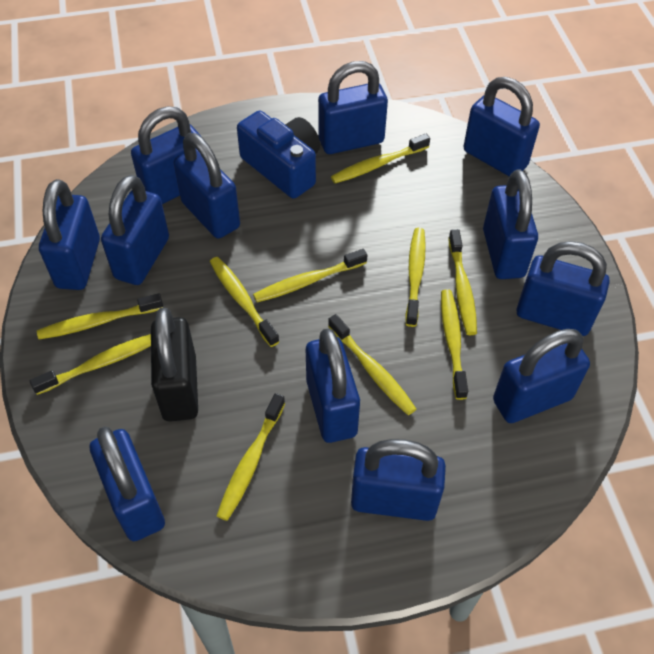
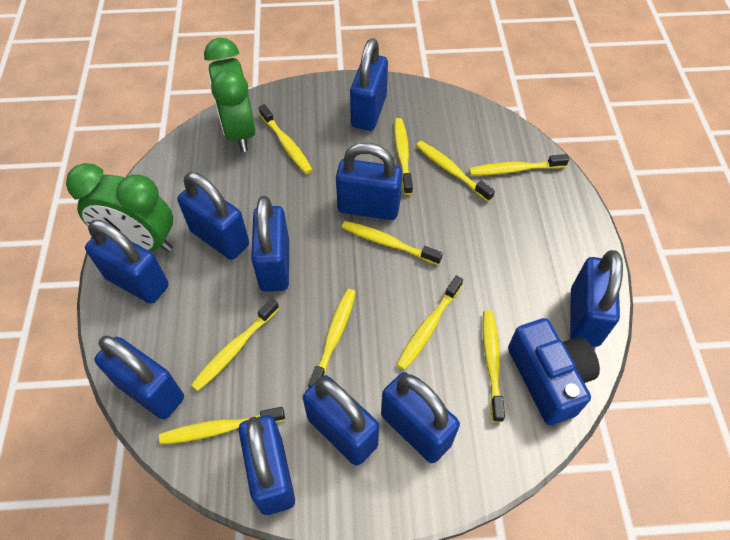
black padlock: 1 -> 0
blue padlock: 12 -> 10
green clock: 0 -> 2

